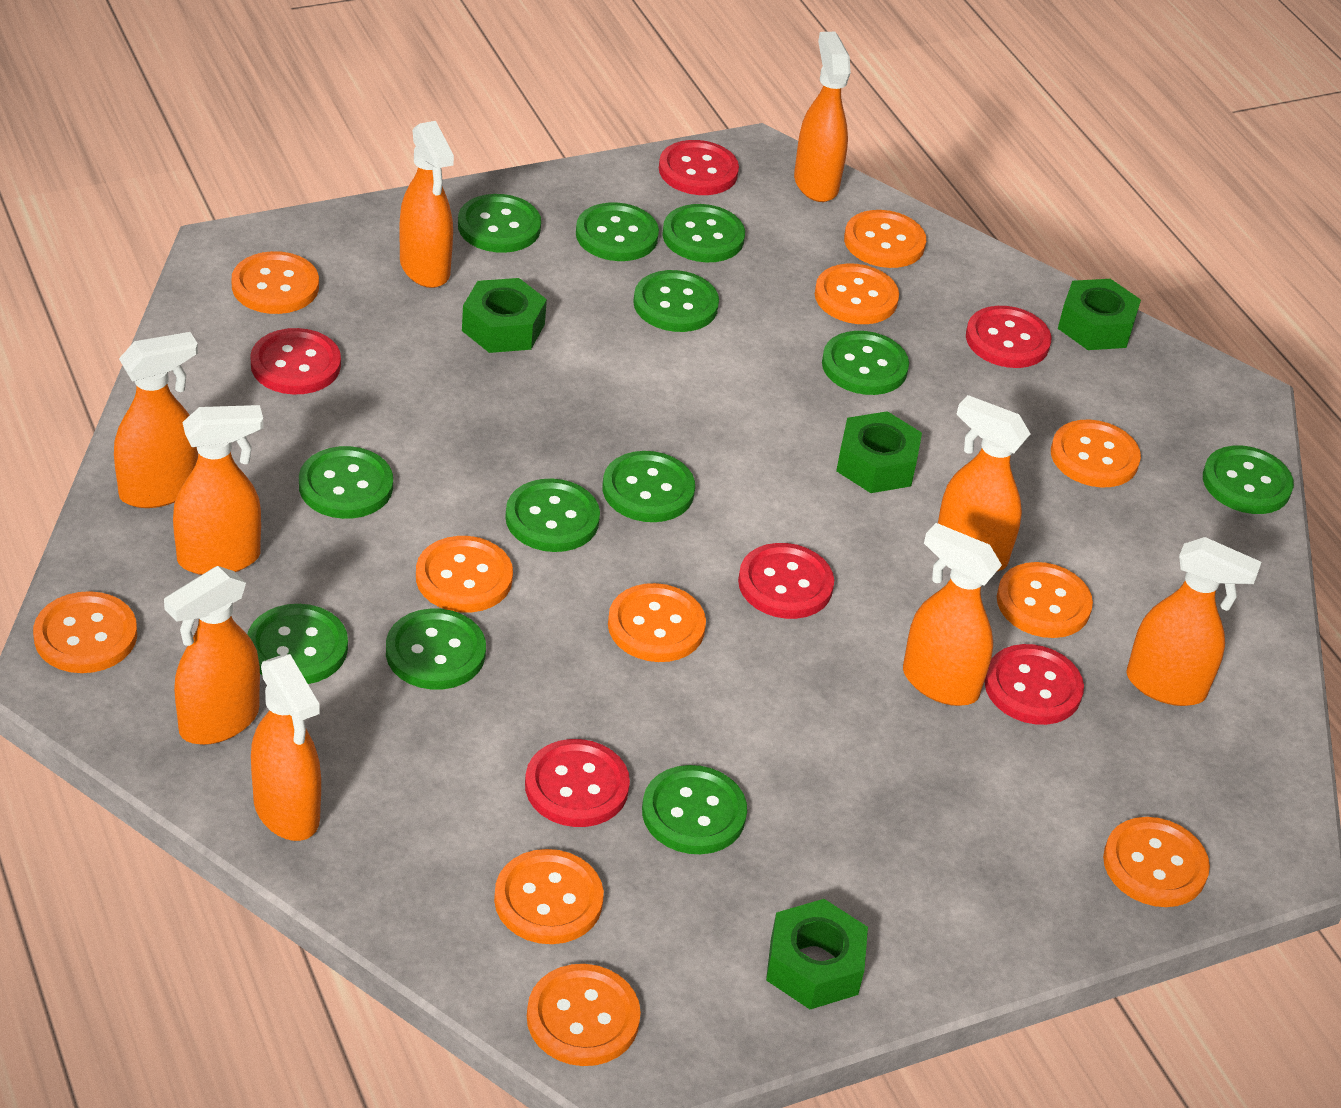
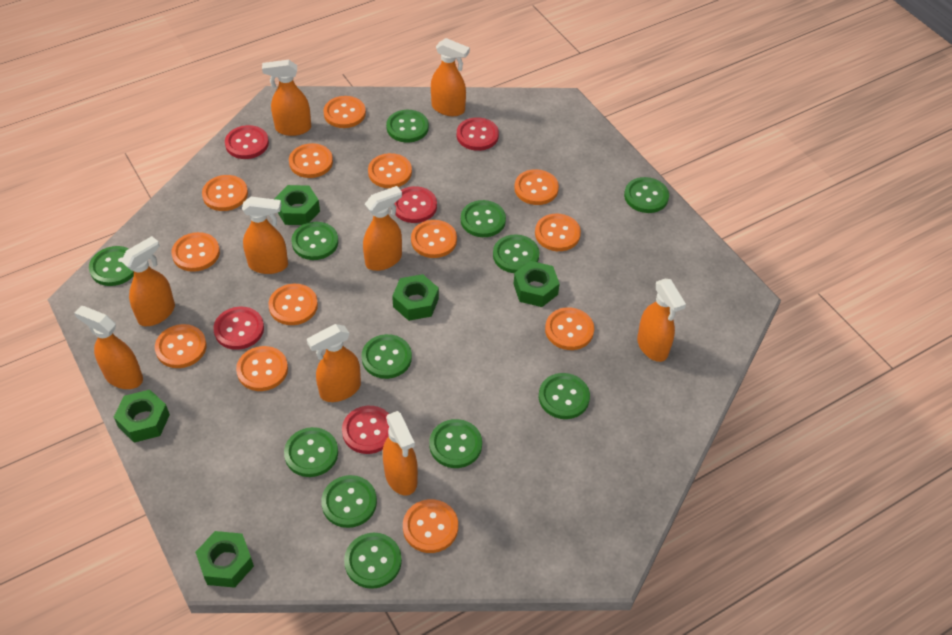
green nut: 4 -> 5
orange button: 11 -> 13
red button: 6 -> 5

